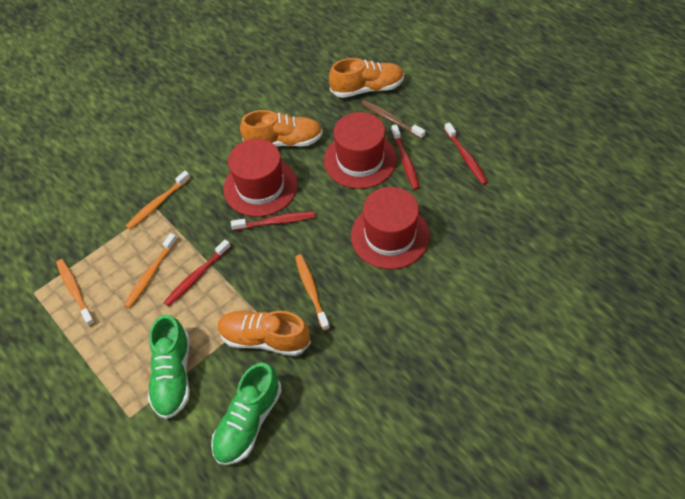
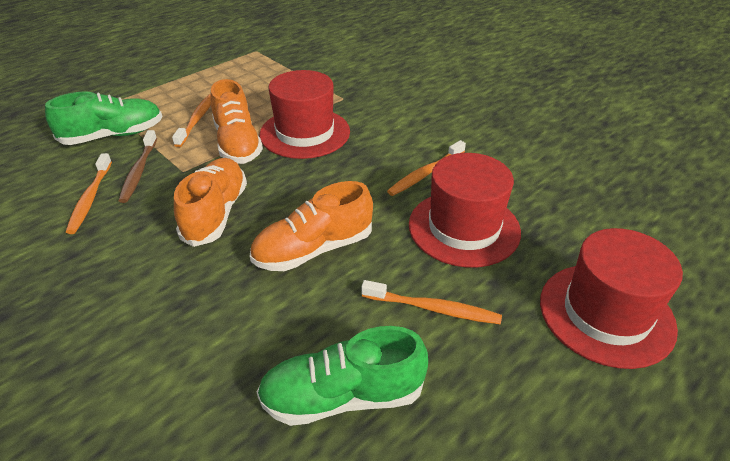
red toothbrush: 4 -> 0

